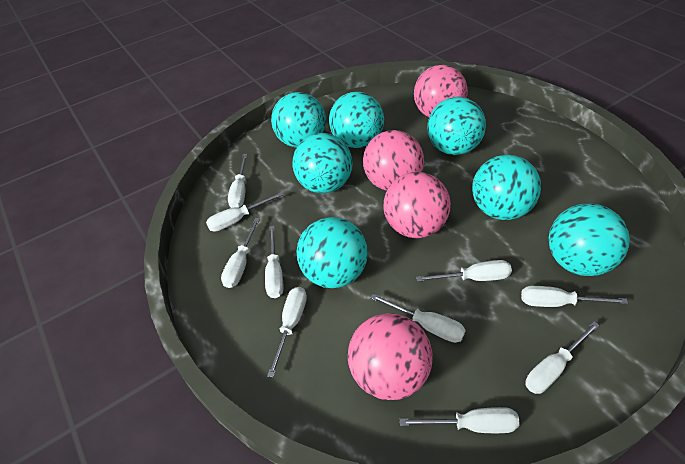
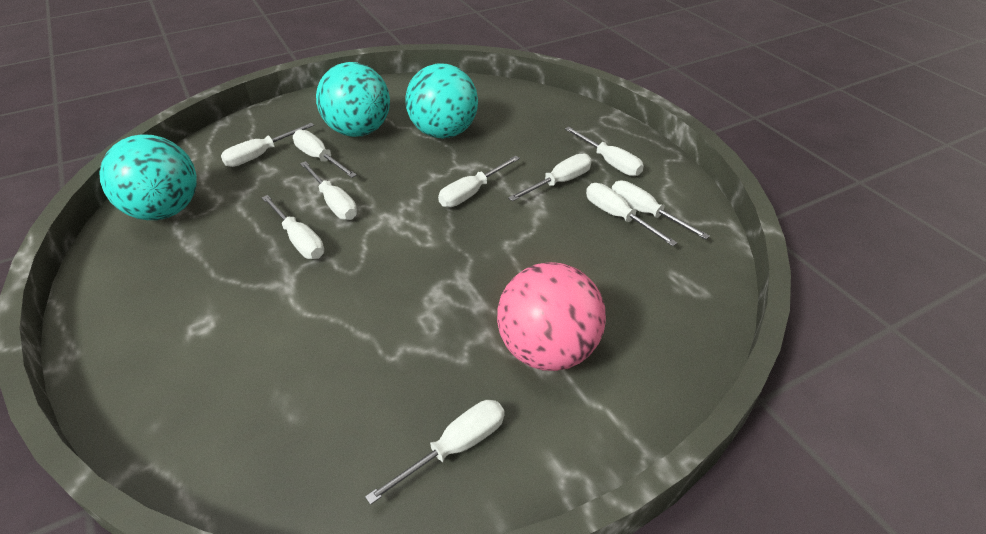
pink ball: 4 -> 1
turquoise ball: 7 -> 3

